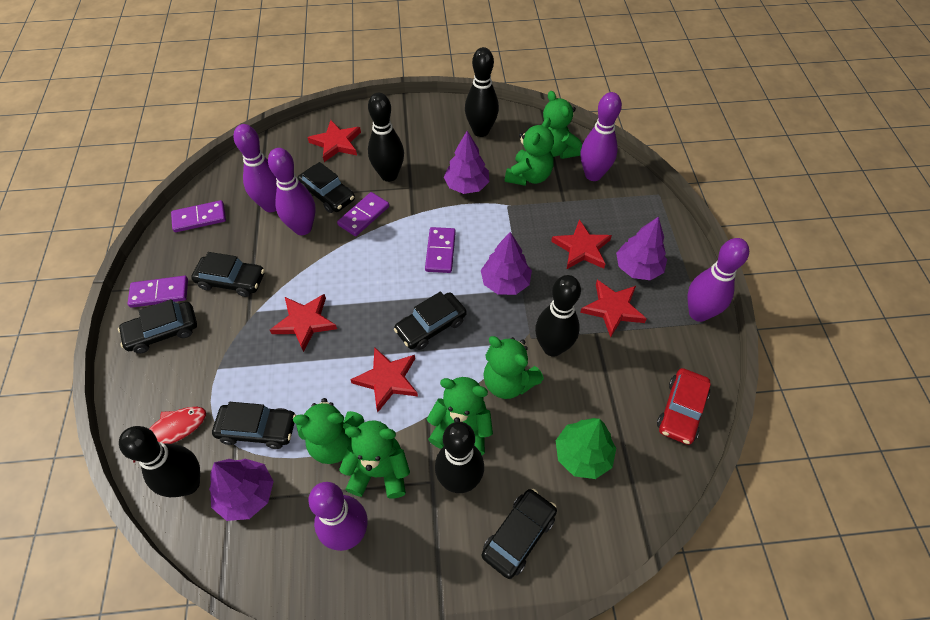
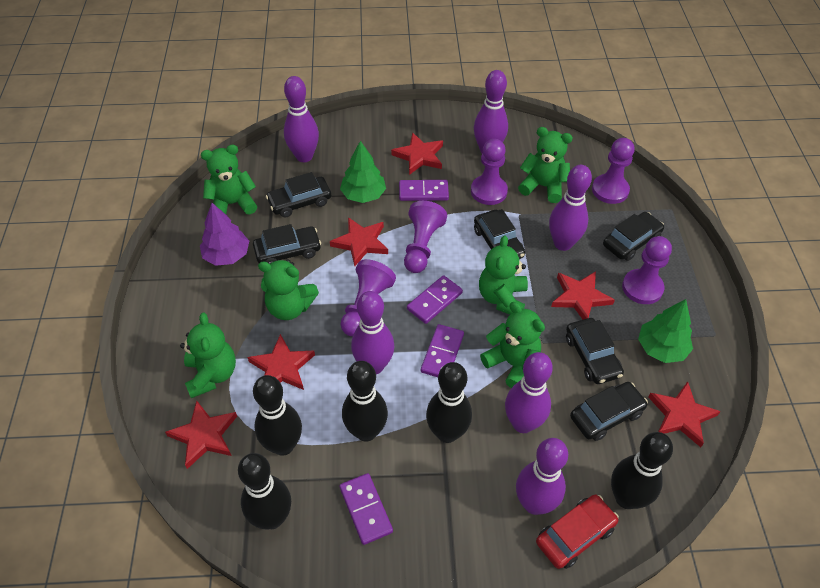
green tree: 1 -> 2
purple bowling pin: 5 -> 6
purple pawn: 0 -> 5
purple tree: 4 -> 1
red fish: 1 -> 0
red star: 5 -> 6

